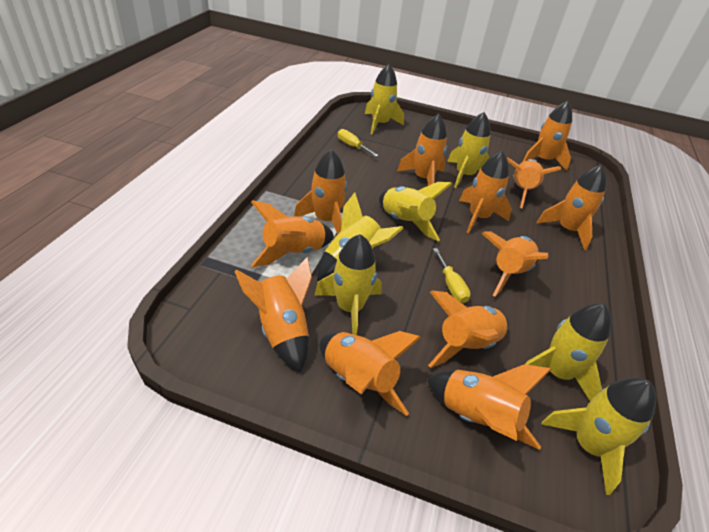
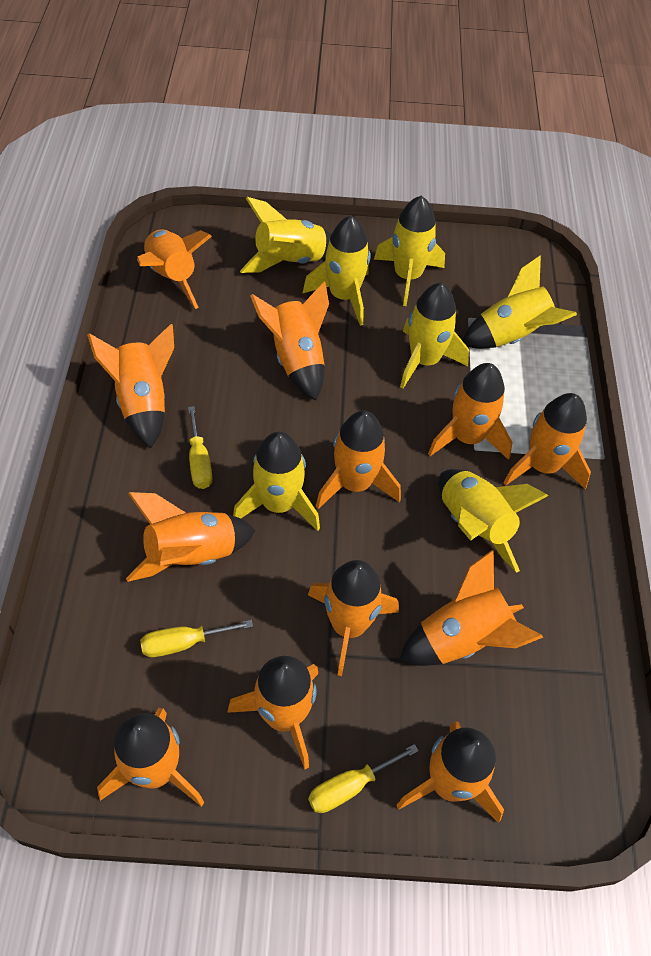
yellow screwdriver: 2 -> 3

